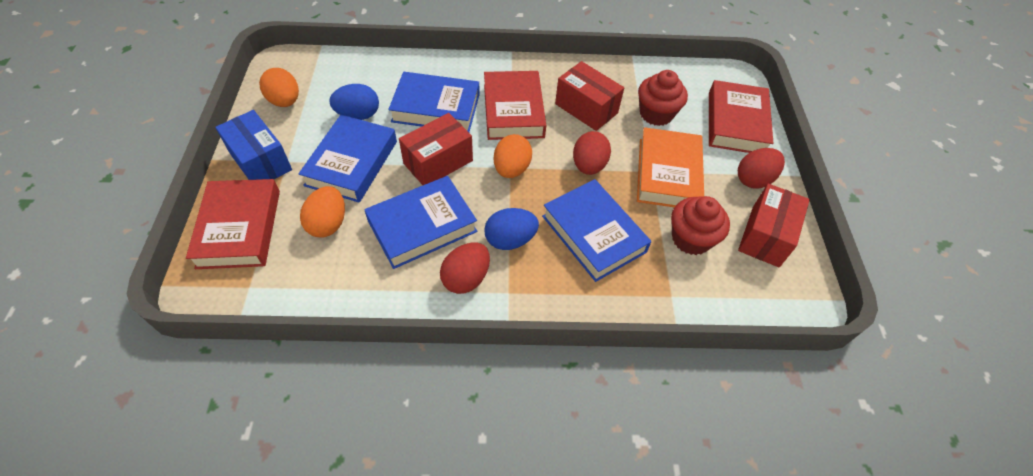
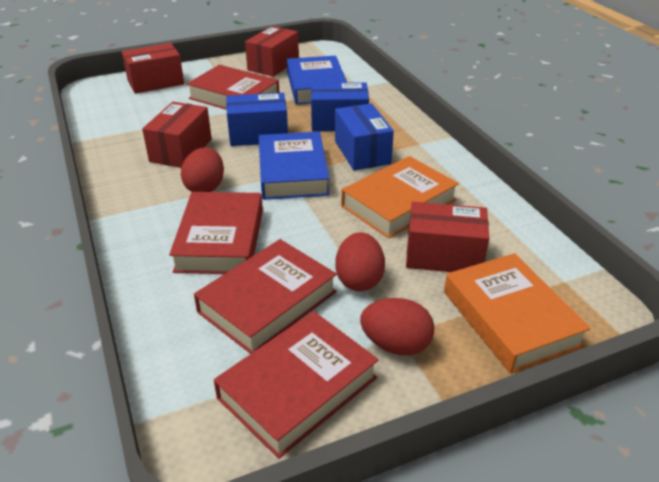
blue book: 4 -> 2
blue box: 1 -> 3
blue egg: 2 -> 0
orange book: 1 -> 2
orange egg: 3 -> 0
red book: 3 -> 4
red box: 3 -> 4
red cupcake: 2 -> 0

